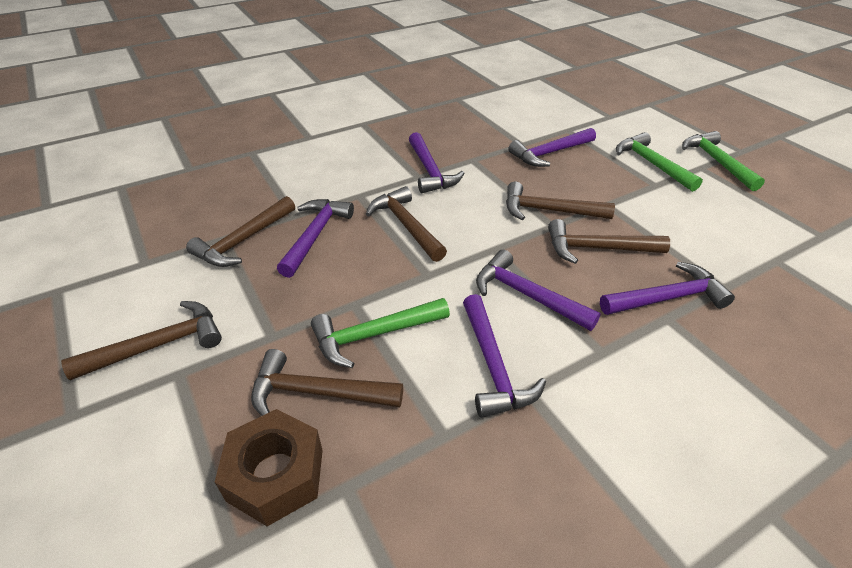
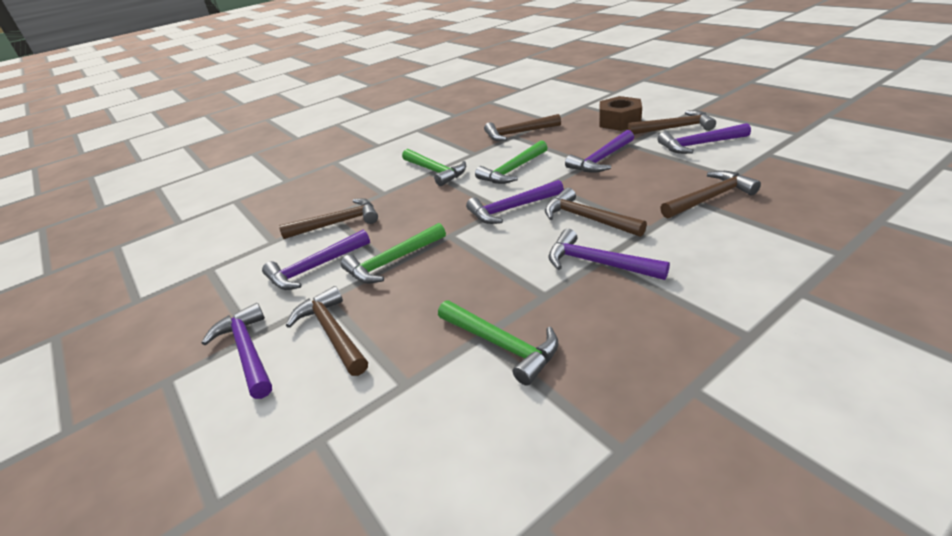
green hammer: 3 -> 4

